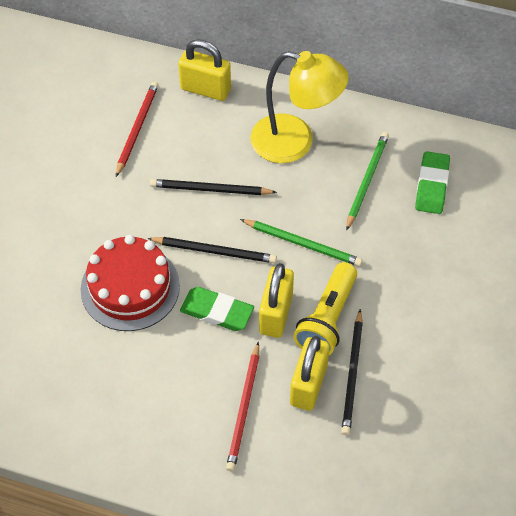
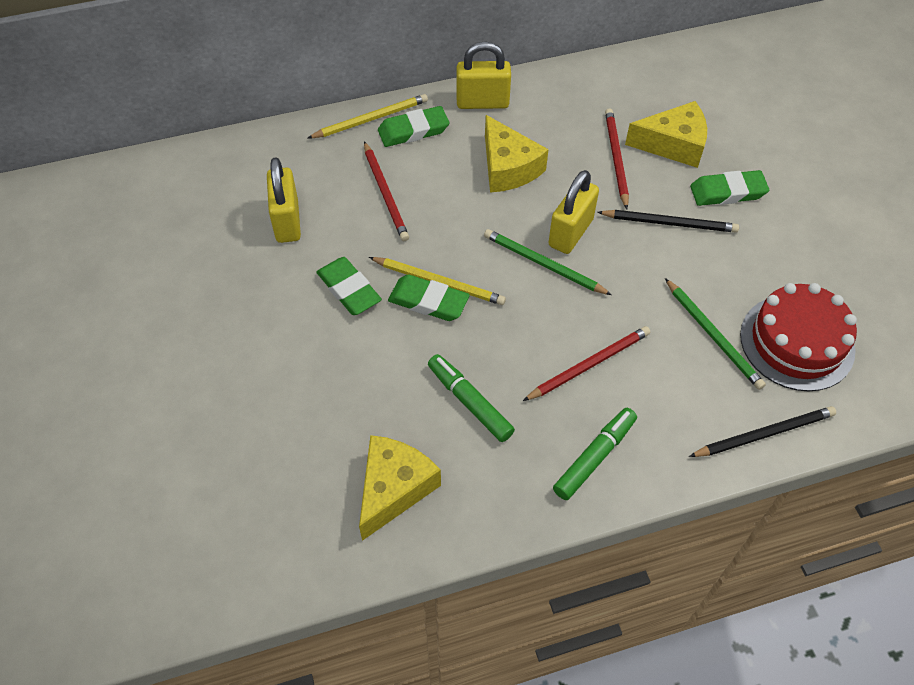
black pencil: 3 -> 2
green eraser: 2 -> 4
green marker: 0 -> 2
red pencil: 2 -> 3
yellow cheese: 0 -> 3
yellow flashlight: 1 -> 0
yellow lamp: 1 -> 0
yellow pencil: 0 -> 2

